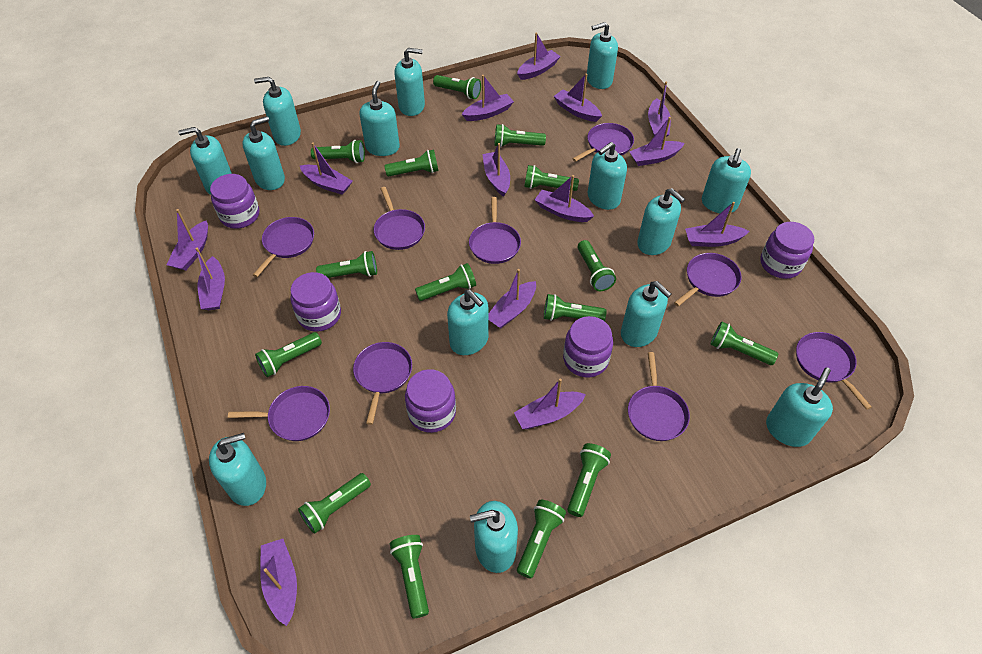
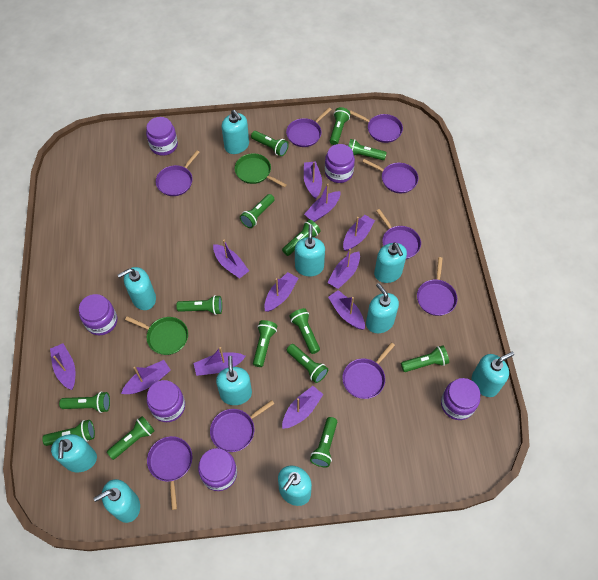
green flashlight: 15 -> 14
green pan: 0 -> 2
purple boat: 14 -> 11
purple jar: 5 -> 6
turquoise soap dispenser: 14 -> 10

